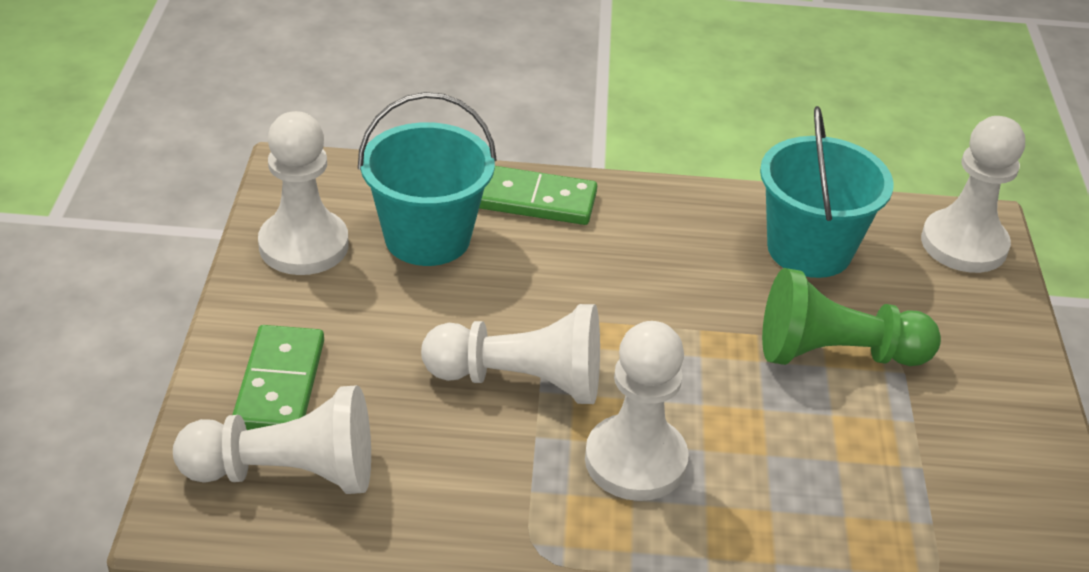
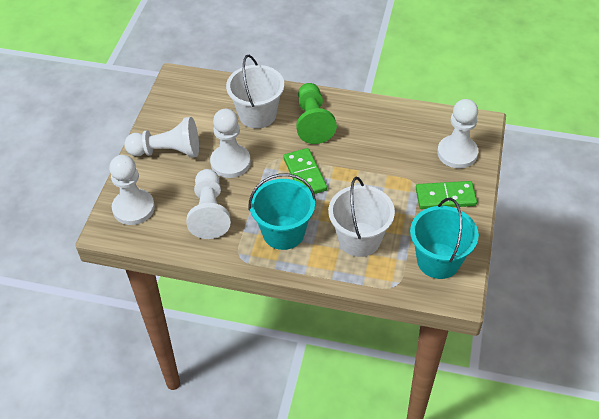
white bucket: 0 -> 2

